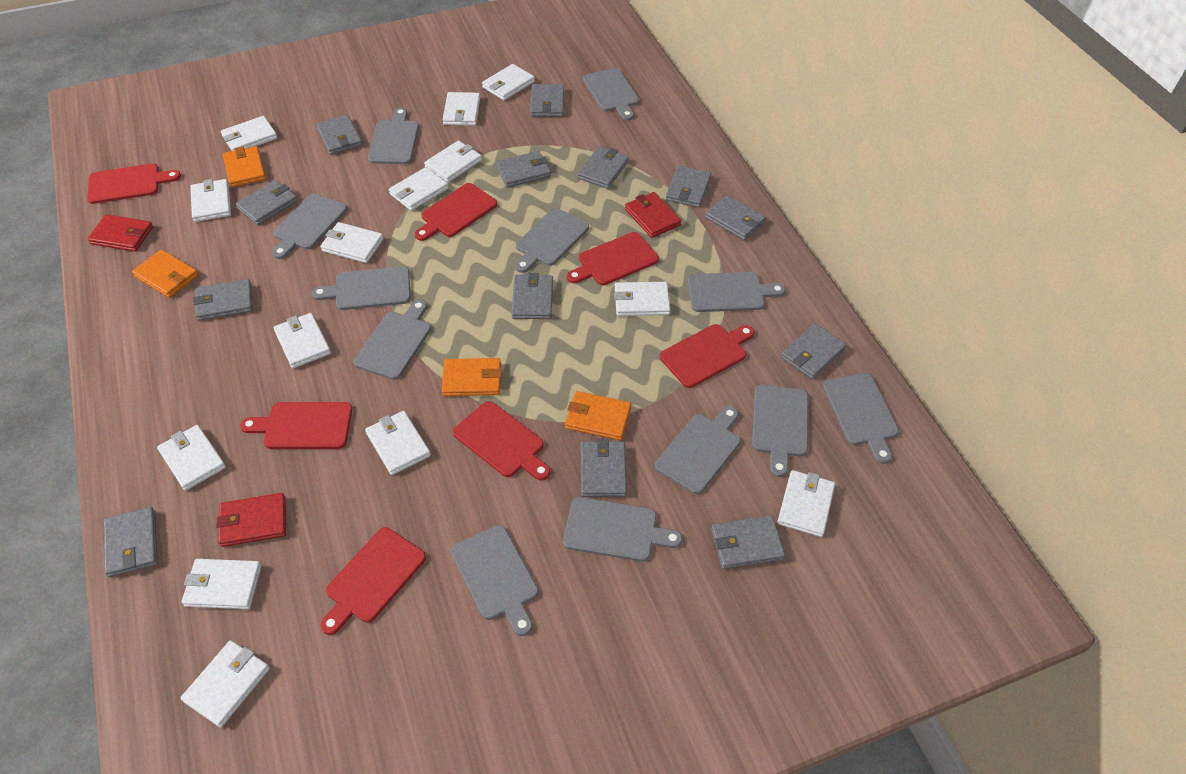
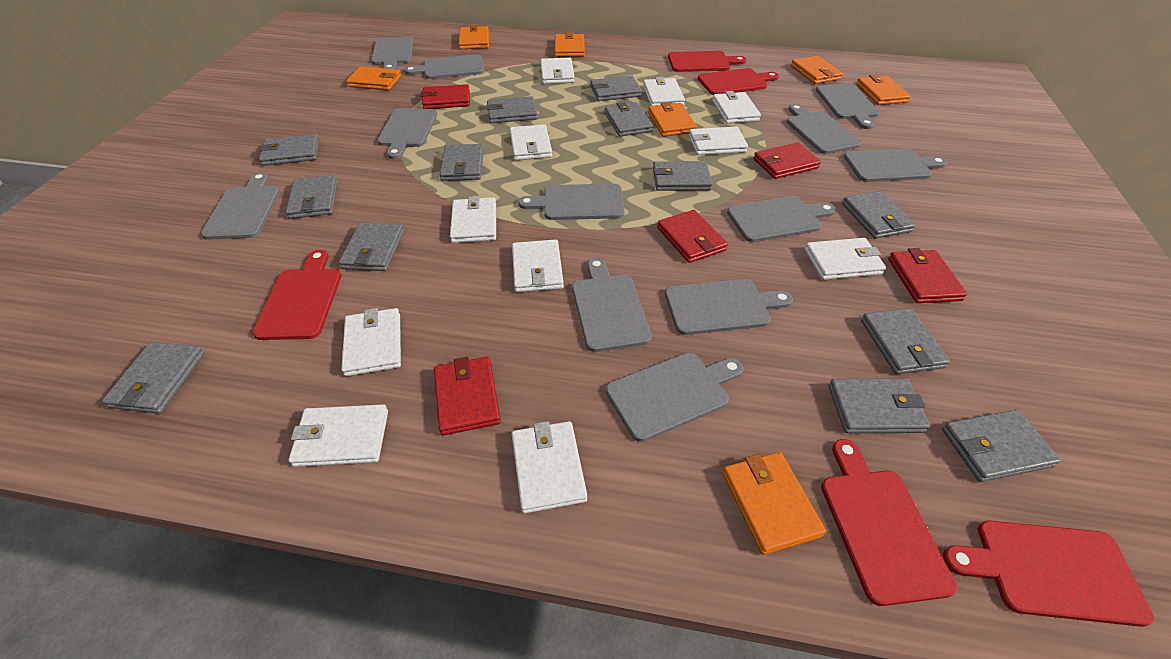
orange wallet: 4 -> 7
red cutting board: 7 -> 5
red wallet: 3 -> 5
white wallet: 14 -> 11

